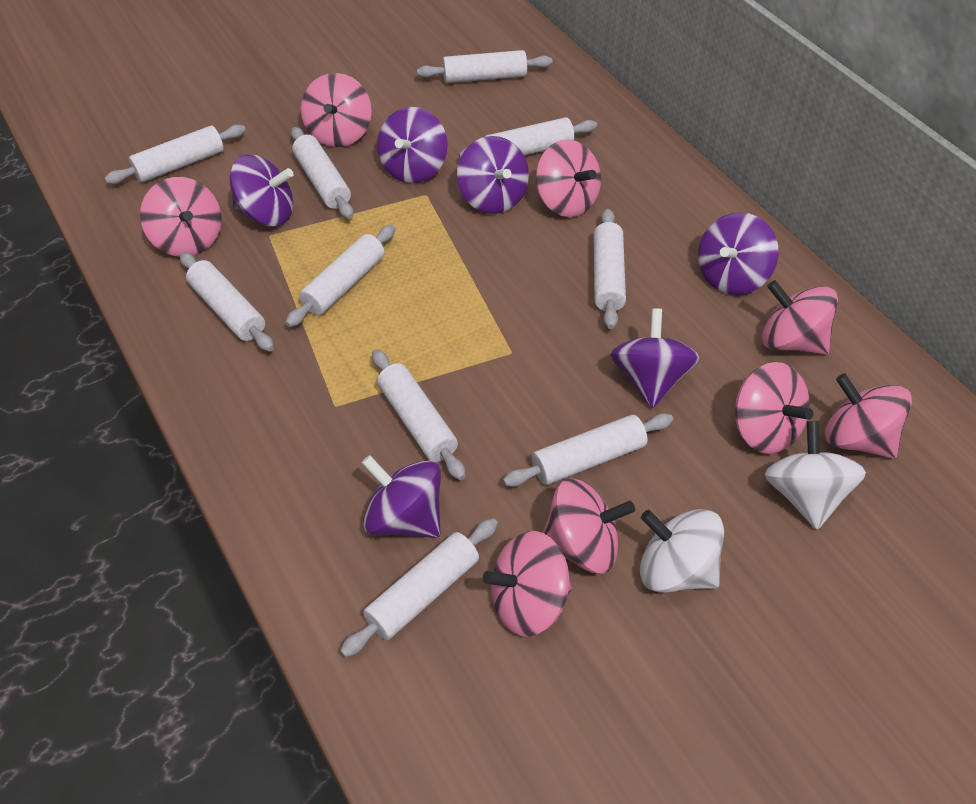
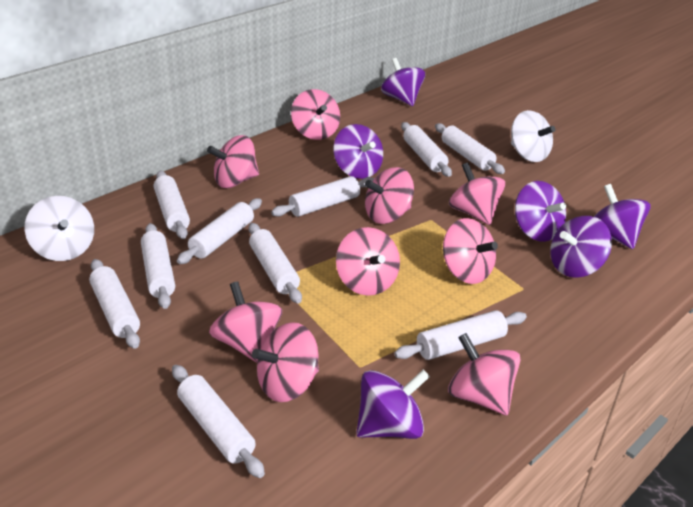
pink spinning top: 8 -> 9

